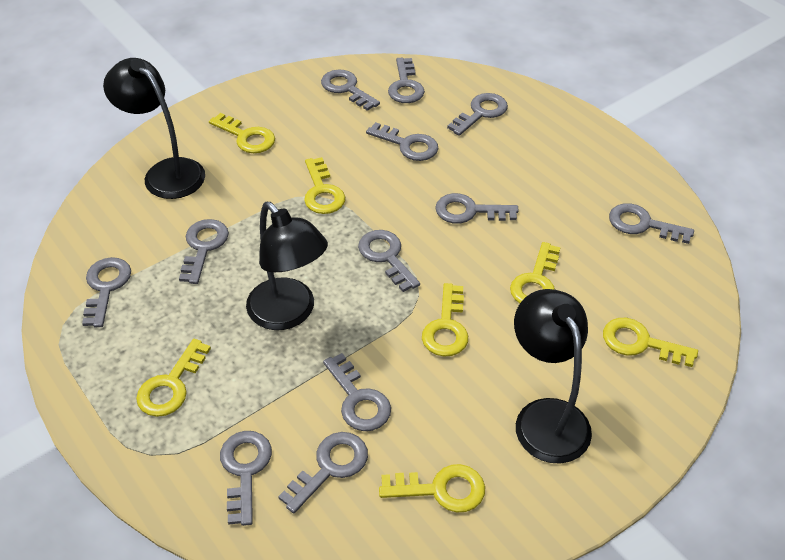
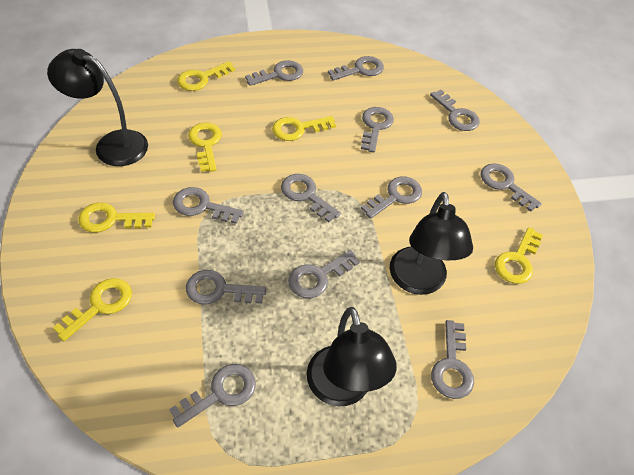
yellow key: 7 -> 6

